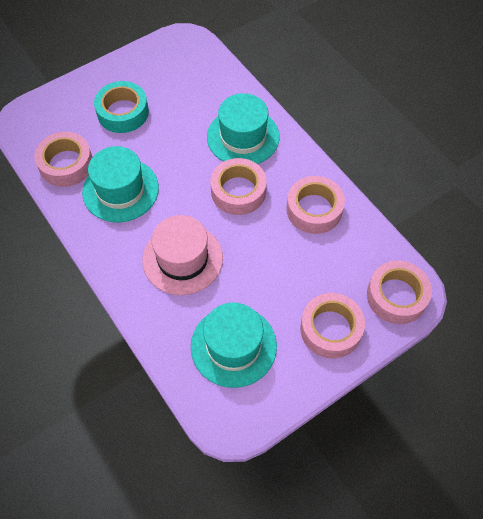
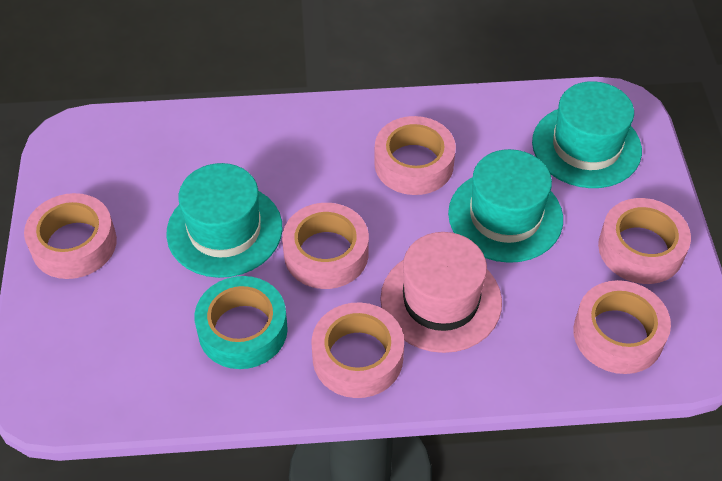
pink tape: 5 -> 6

